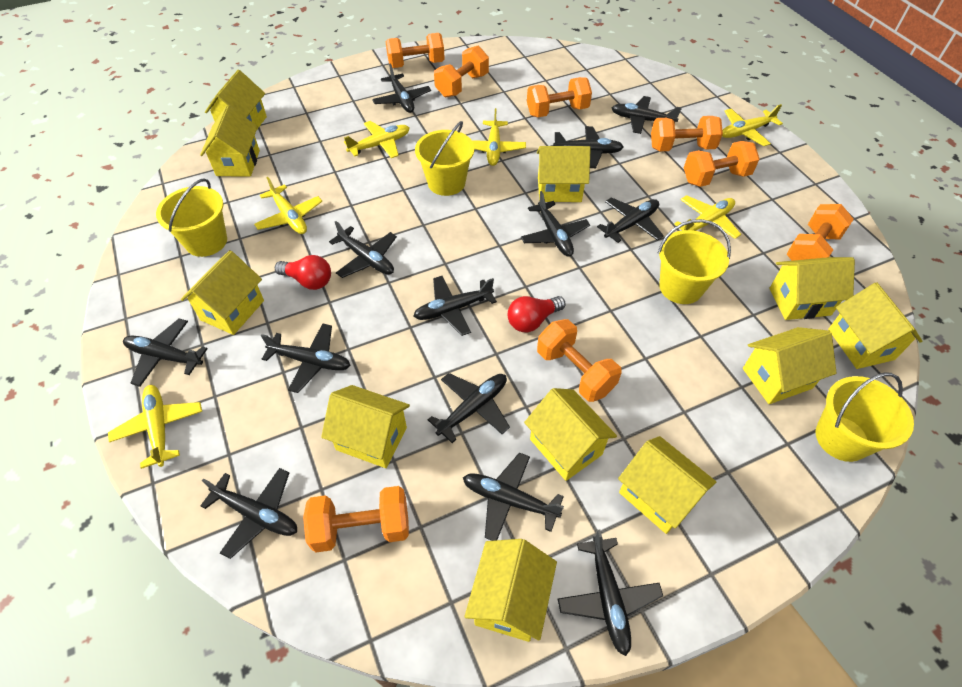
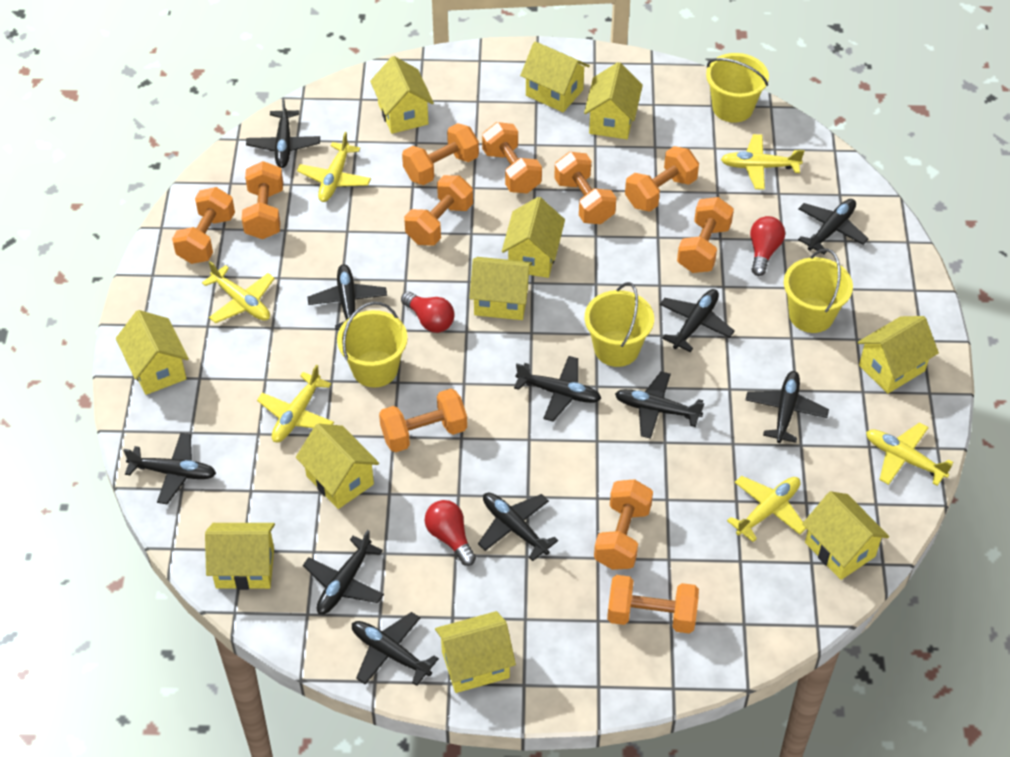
black plane: 13 -> 11
orange dumbbell: 8 -> 11
red light bulb: 2 -> 3

